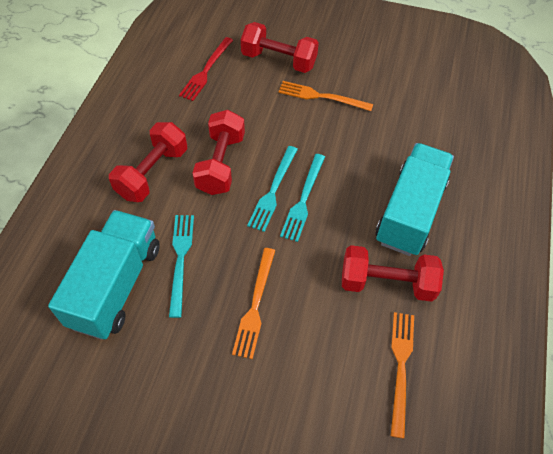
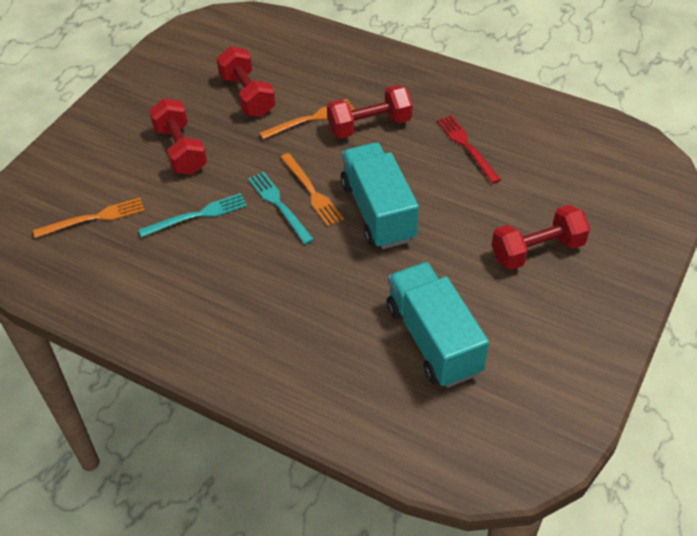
turquoise fork: 3 -> 2

